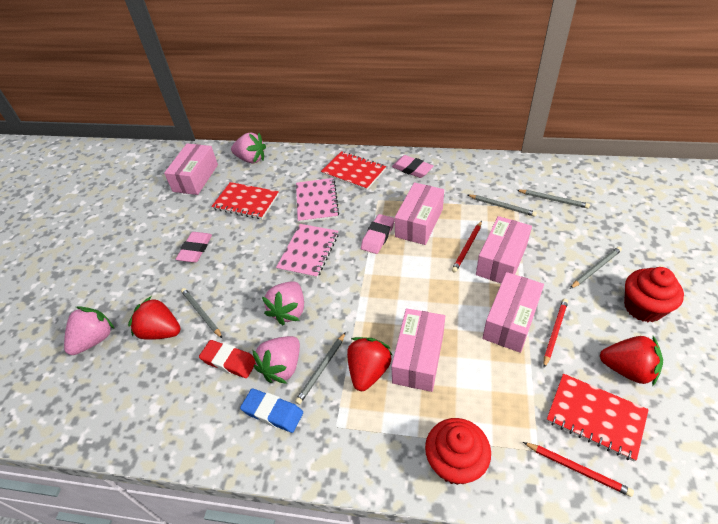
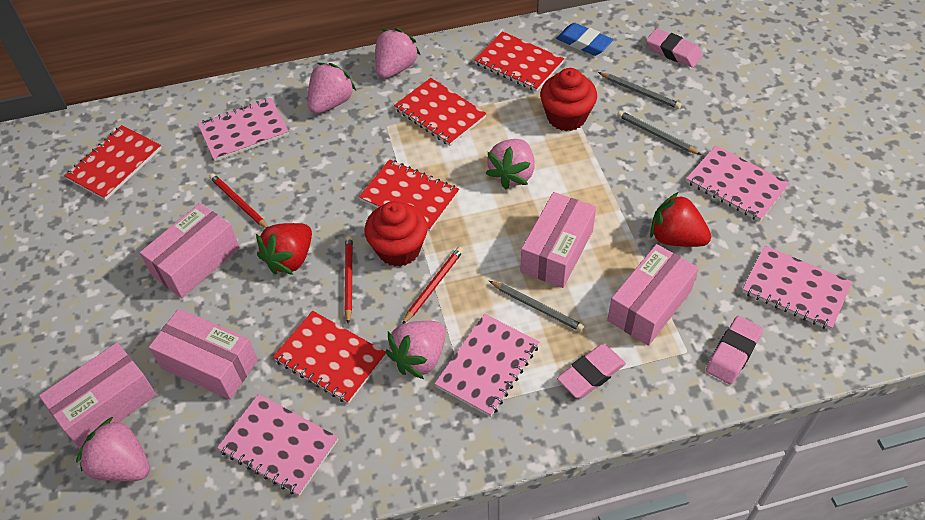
grey pencil: 5 -> 3
pink notebook: 2 -> 5
pink strawberry: 4 -> 5
red eraser: 1 -> 0
red notebook: 3 -> 5
red strawberry: 3 -> 2

